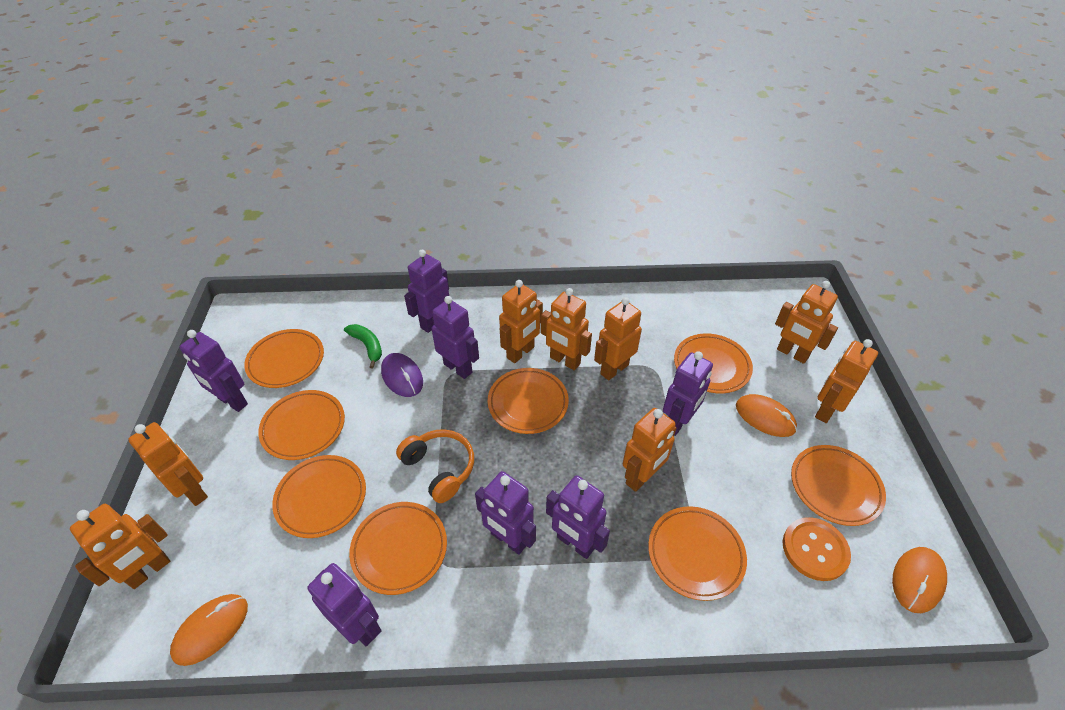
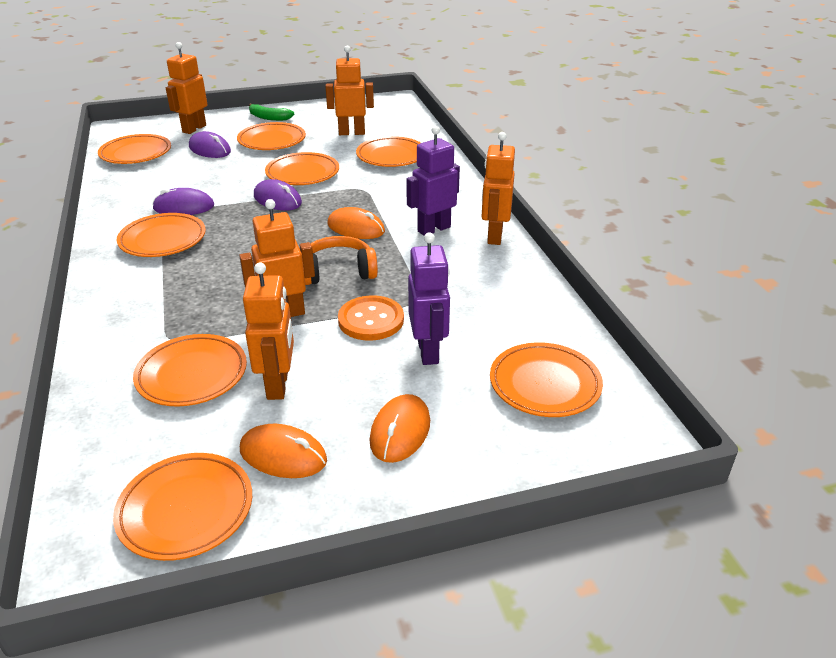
orange robot: 8 -> 5
purple mouse: 1 -> 3
purple robot: 7 -> 2

